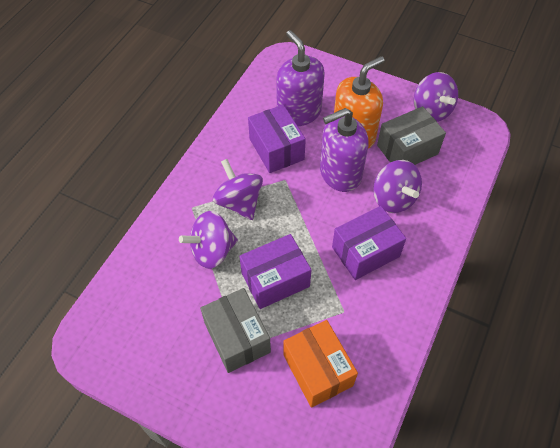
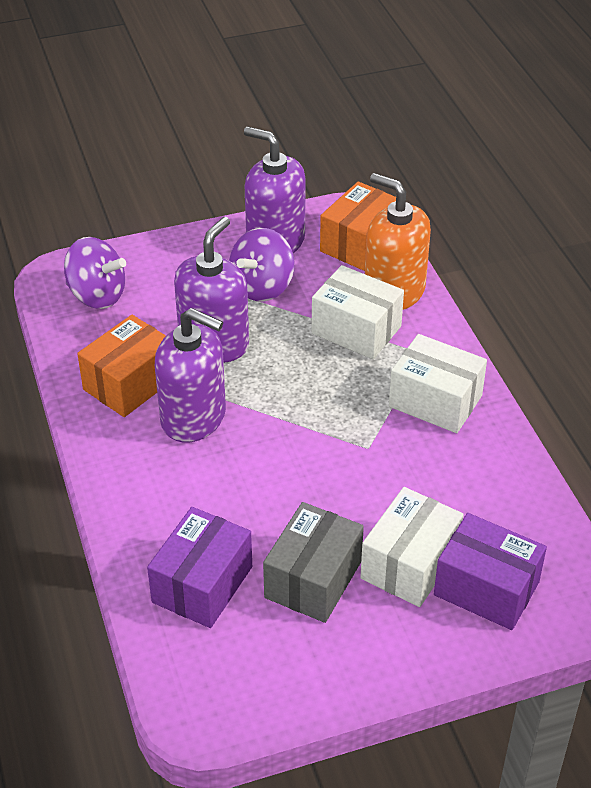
grey box: 2 -> 1
orange box: 1 -> 2
purple box: 3 -> 2
purple soap dispenser: 2 -> 3
purple spinning top: 4 -> 2
white box: 0 -> 3

